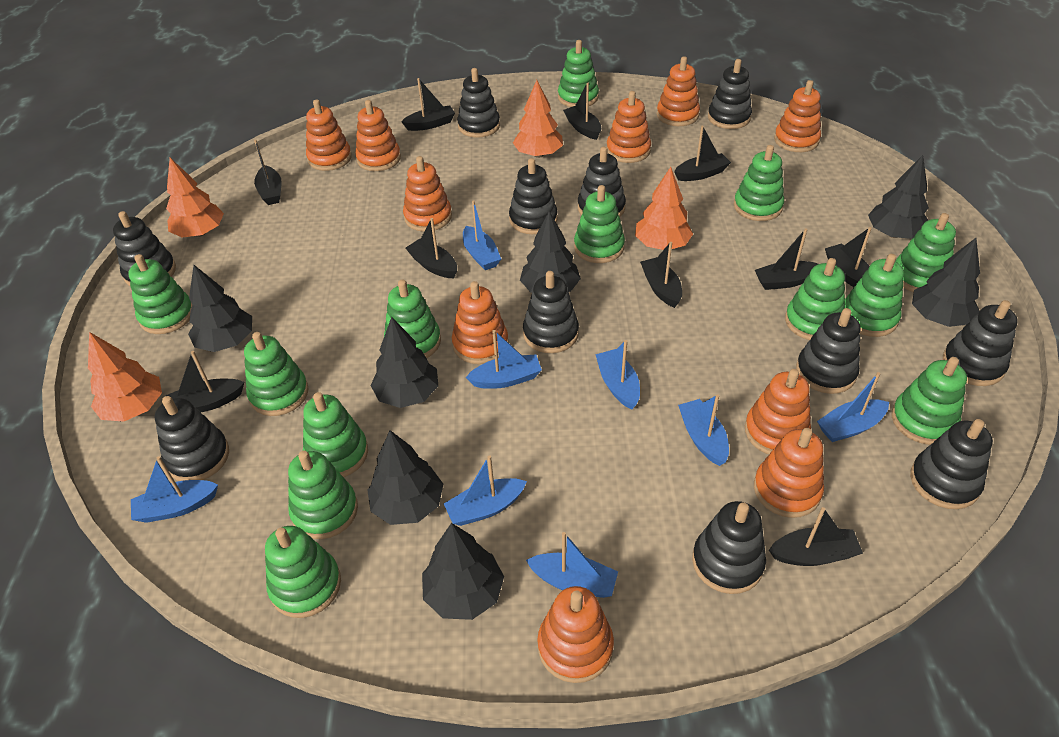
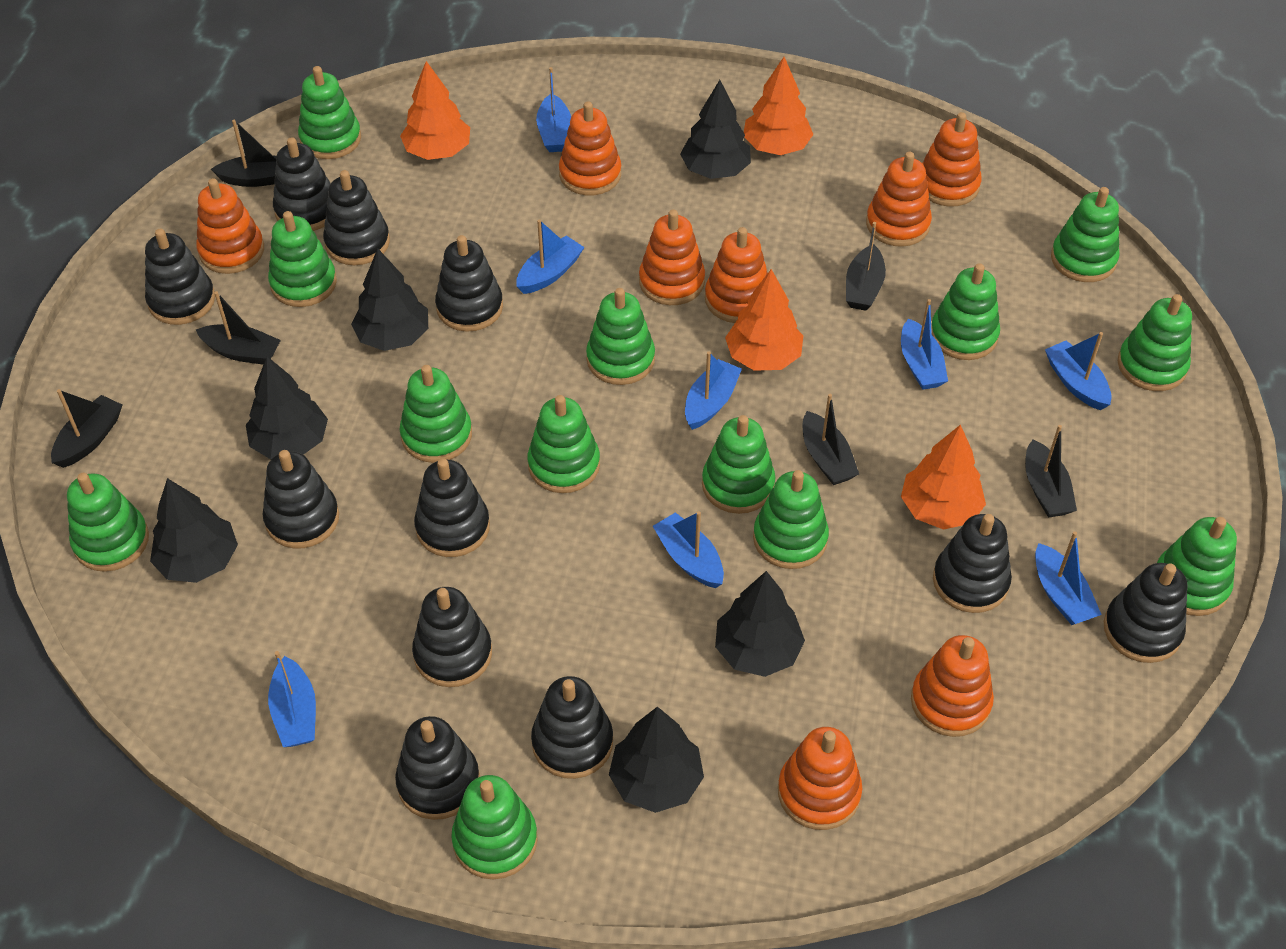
black boat: 10 -> 6
black tree: 7 -> 6
orange stacking toy: 10 -> 8

